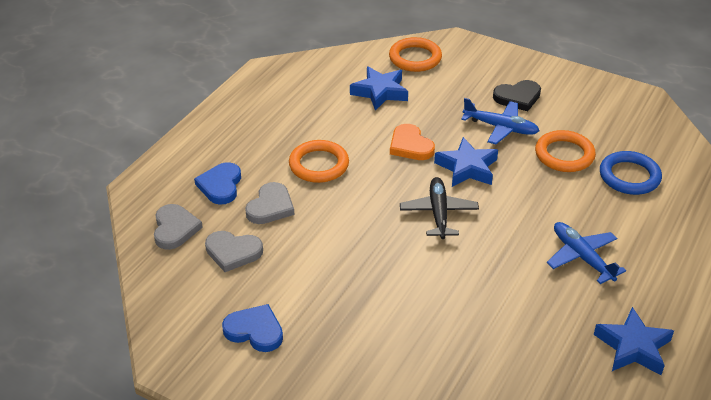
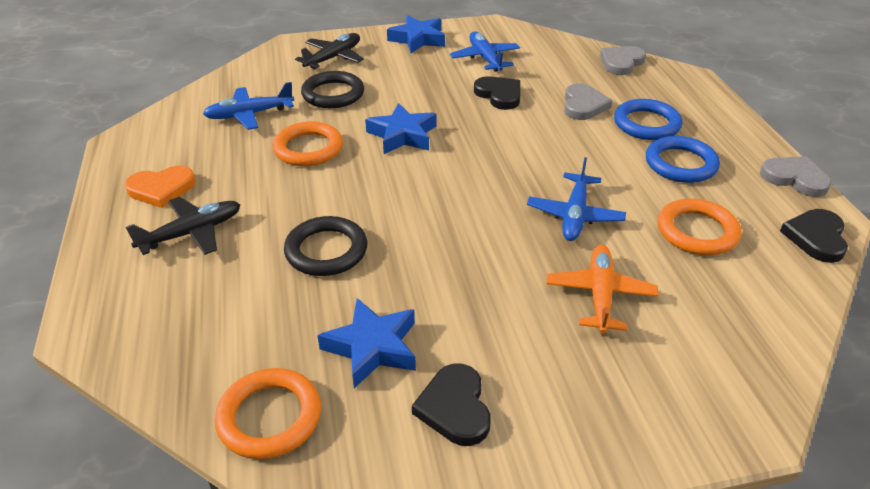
black heart: 1 -> 3
black plane: 1 -> 2
black ring: 0 -> 2
blue heart: 2 -> 0
blue plane: 2 -> 3
blue ring: 1 -> 2
orange plane: 0 -> 1

